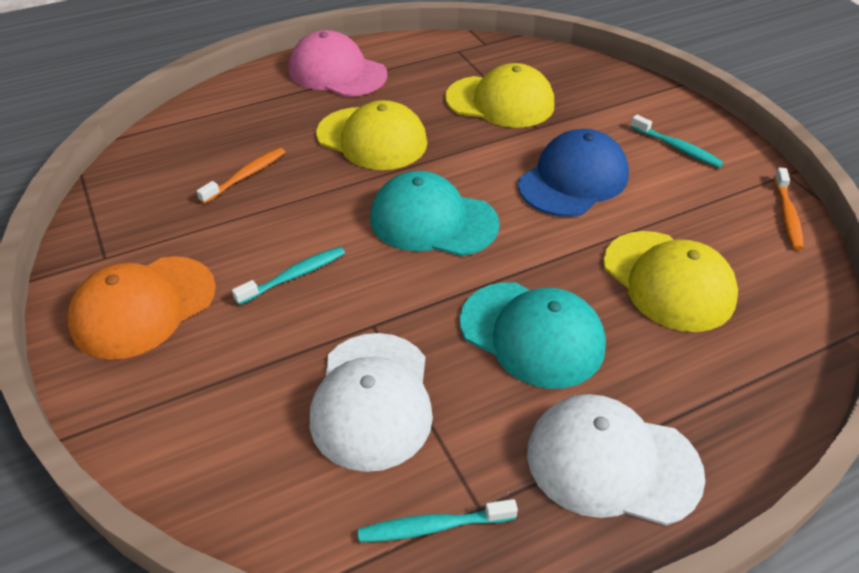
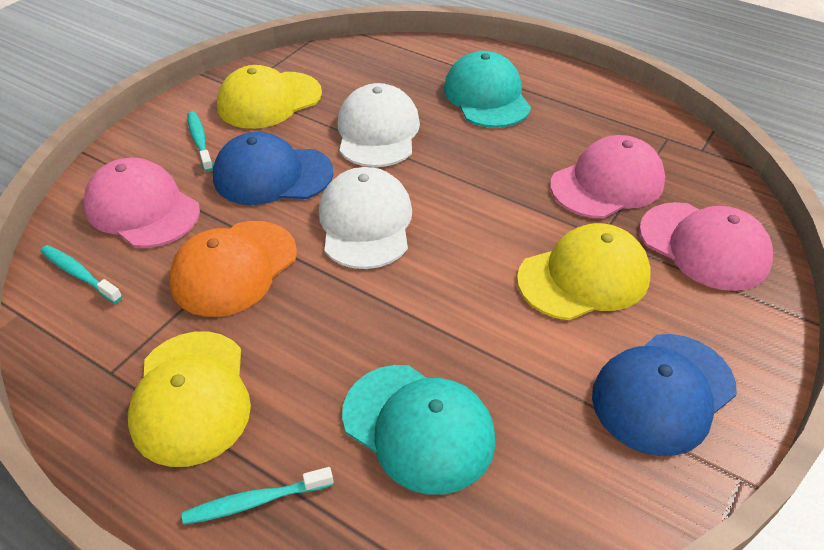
blue cap: 1 -> 2
orange toothbrush: 2 -> 0
pink cap: 1 -> 3

